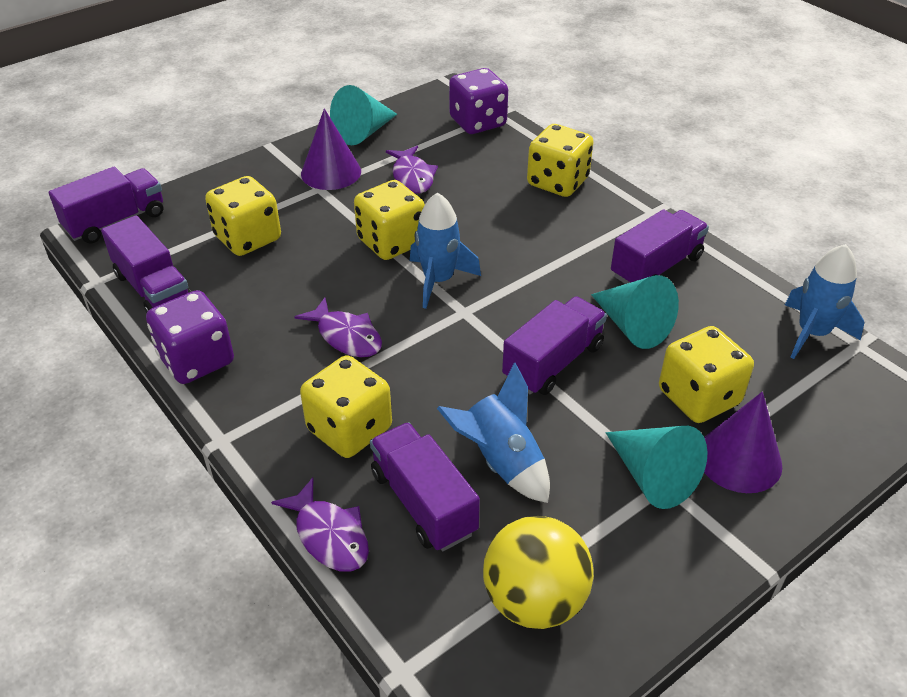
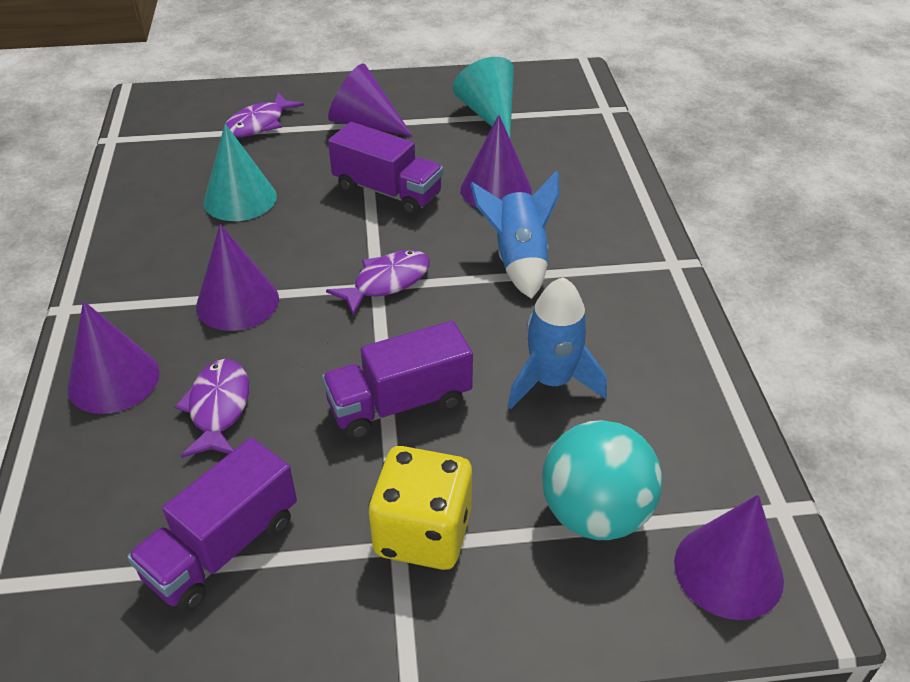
blue rocket: 3 -> 2
purple cone: 2 -> 5
purple dice: 2 -> 0
purple truck: 5 -> 3
turquoise ball: 0 -> 1
turquoise cone: 3 -> 2
yellow ball: 1 -> 0
yellow dice: 5 -> 1

